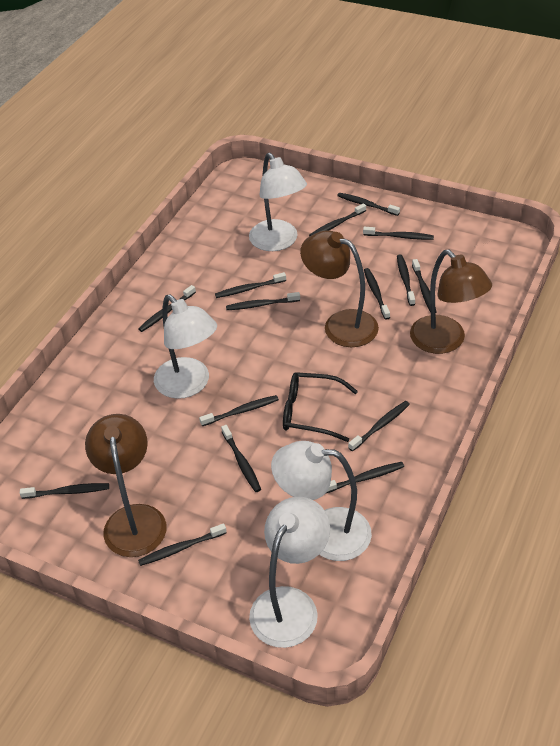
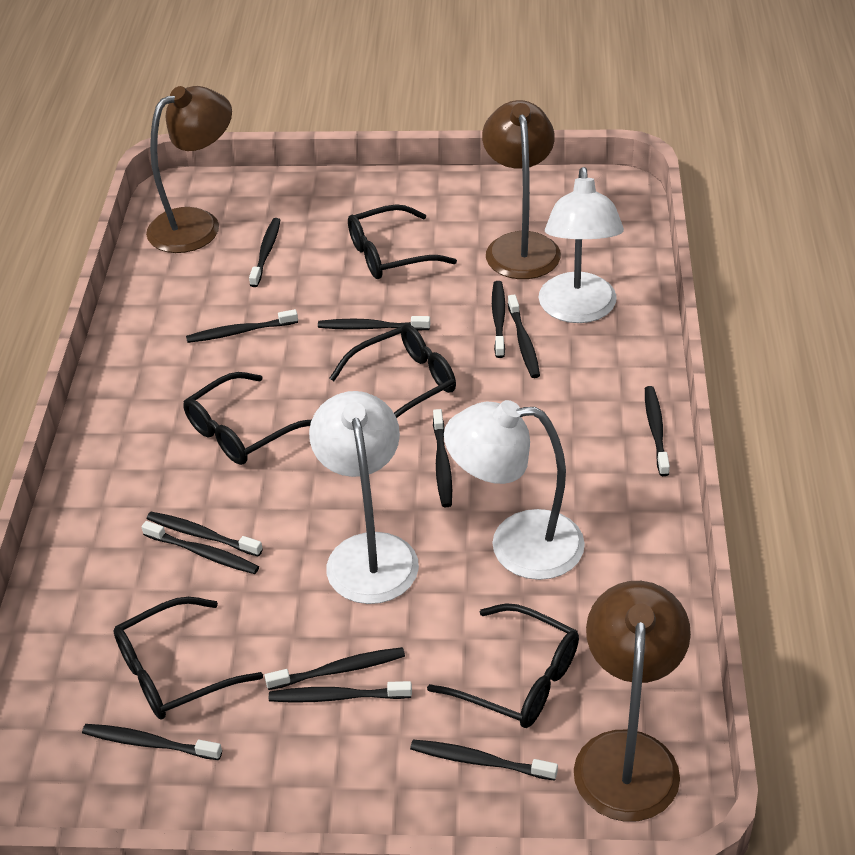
black glasses: 1 -> 5
black toothbrush: 15 -> 13
white lamp: 4 -> 3

